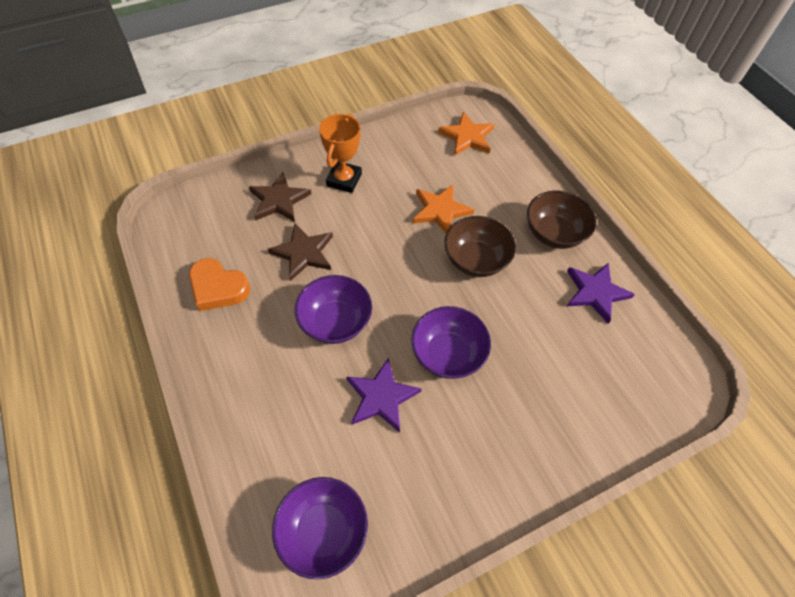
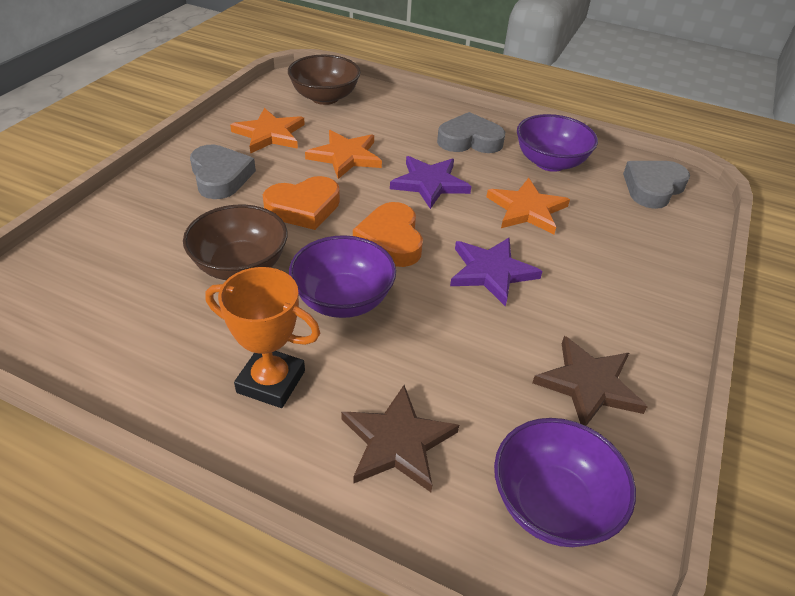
grey heart: 0 -> 3
orange heart: 1 -> 2
orange star: 2 -> 3

